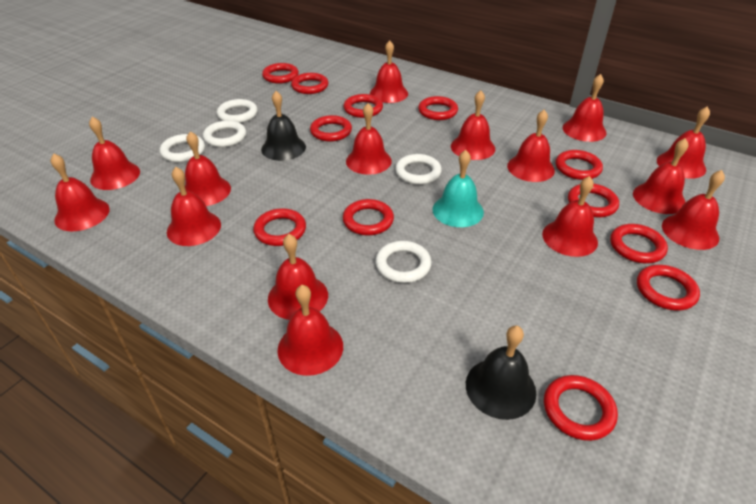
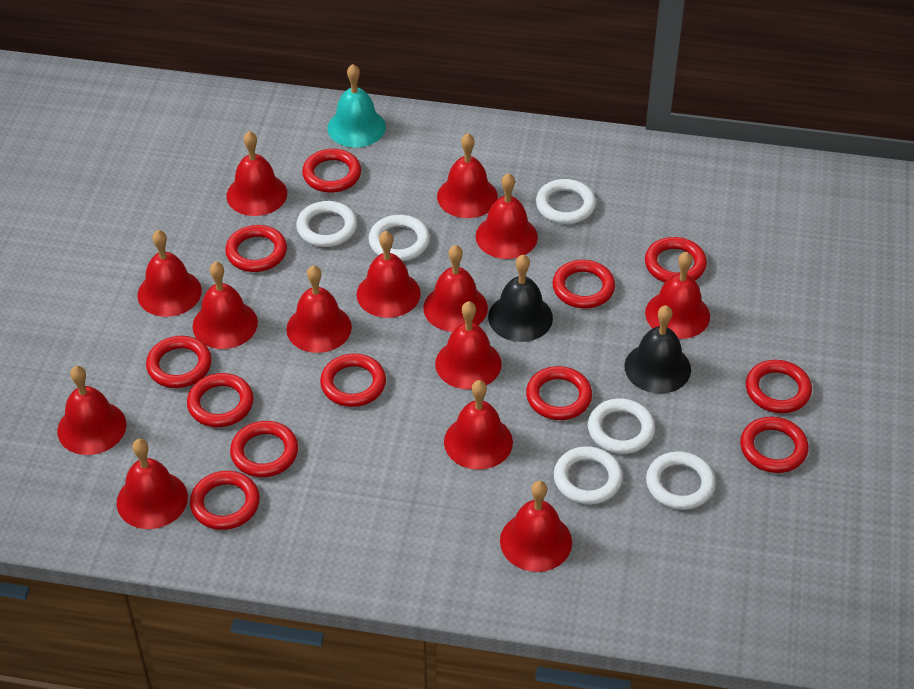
red bell: 15 -> 14
white ring: 5 -> 6

